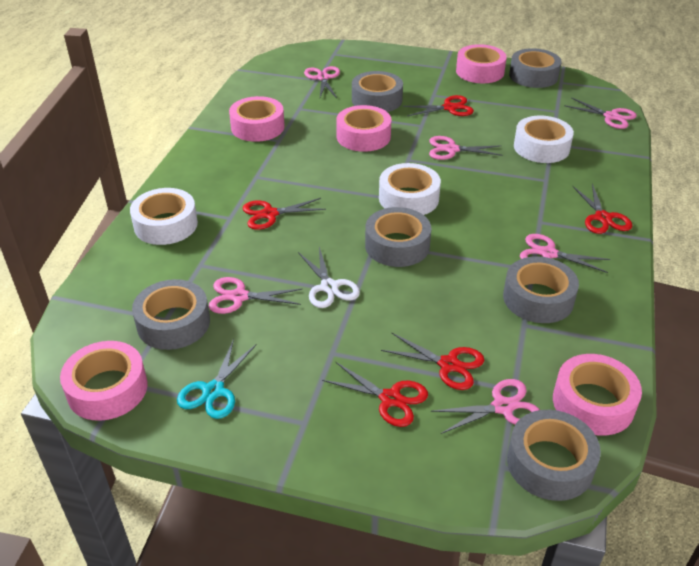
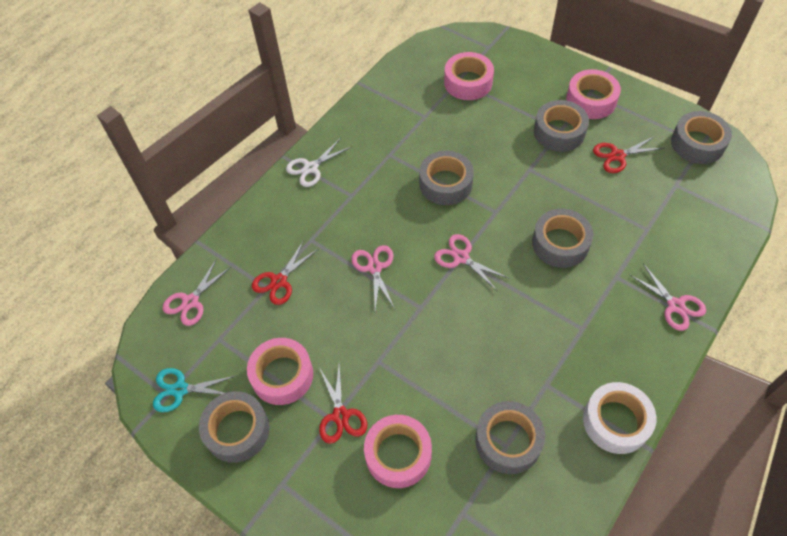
pink scissors: 6 -> 4
pink tape: 5 -> 4
red scissors: 5 -> 3
white tape: 3 -> 1

